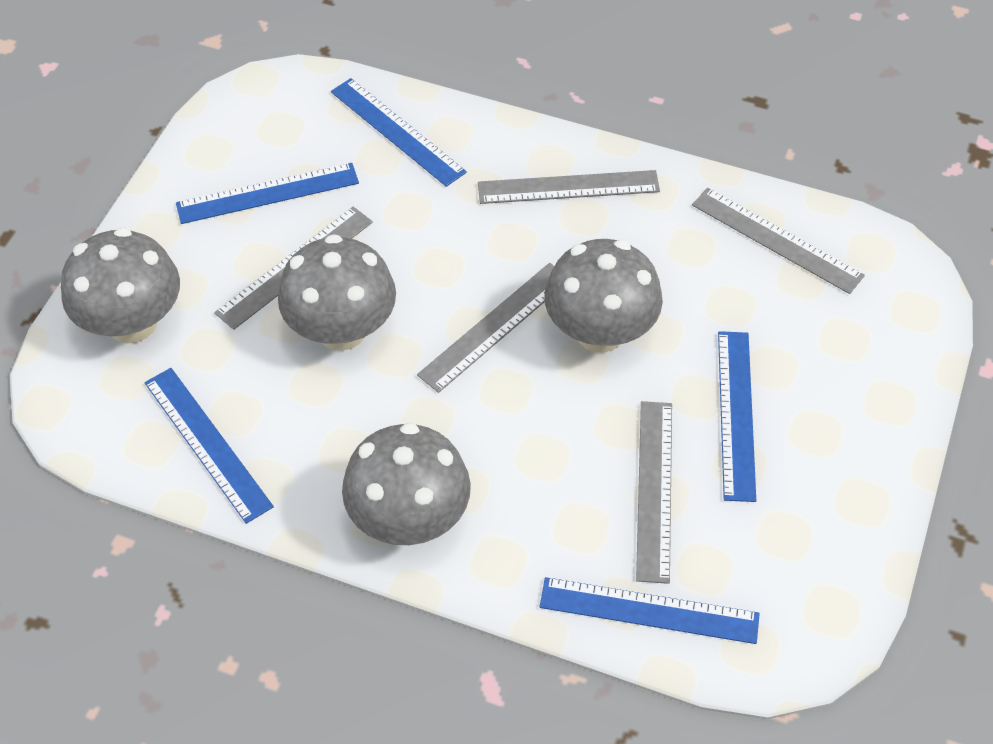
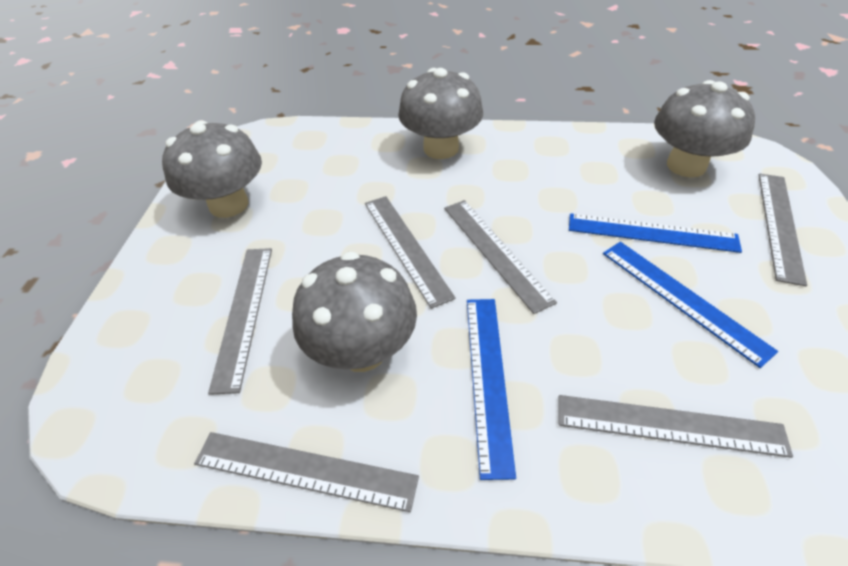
blue ruler: 5 -> 3
grey ruler: 5 -> 6

